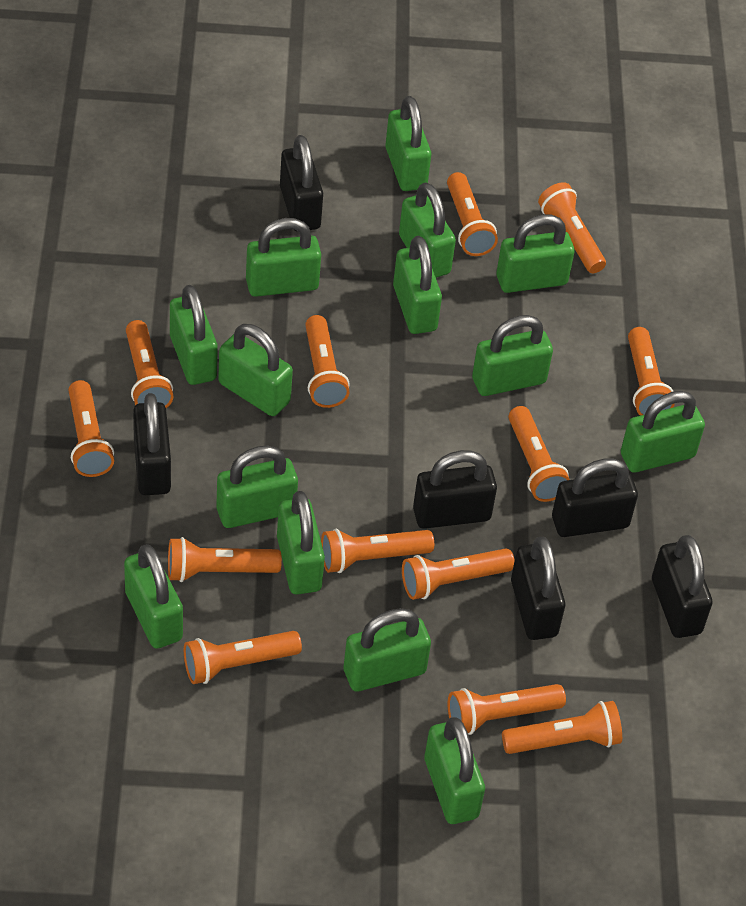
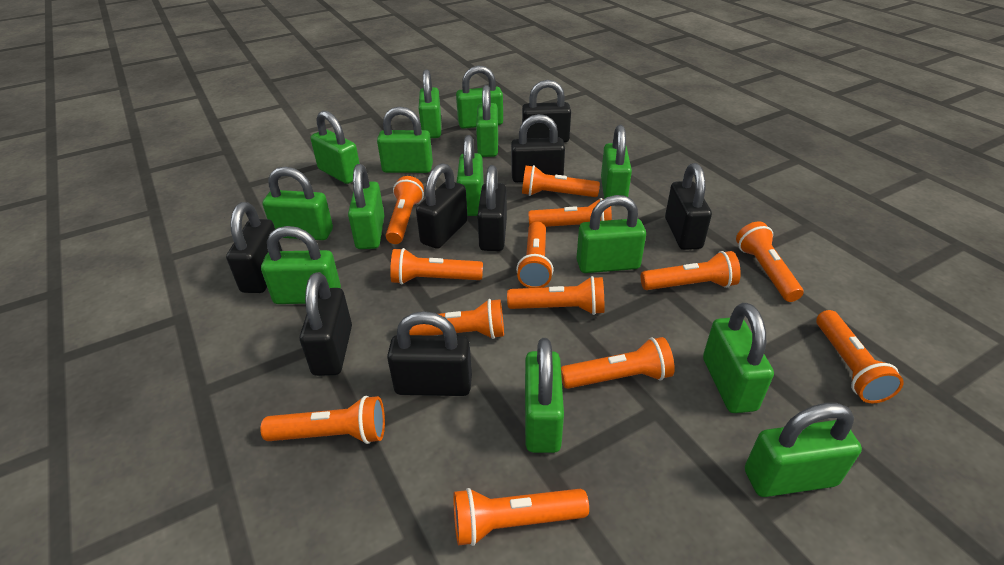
black padlock: 6 -> 8

